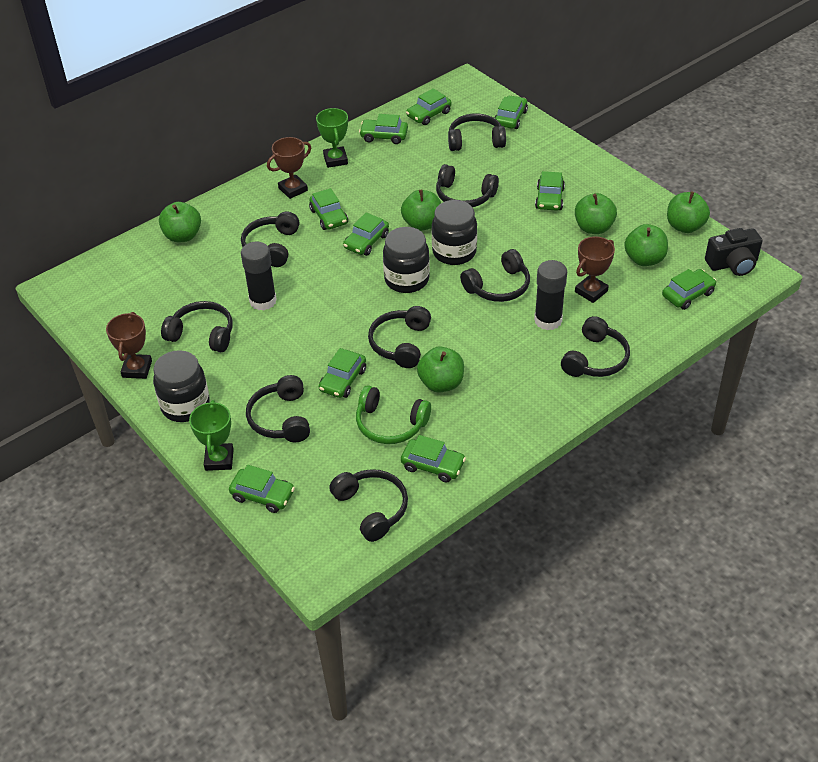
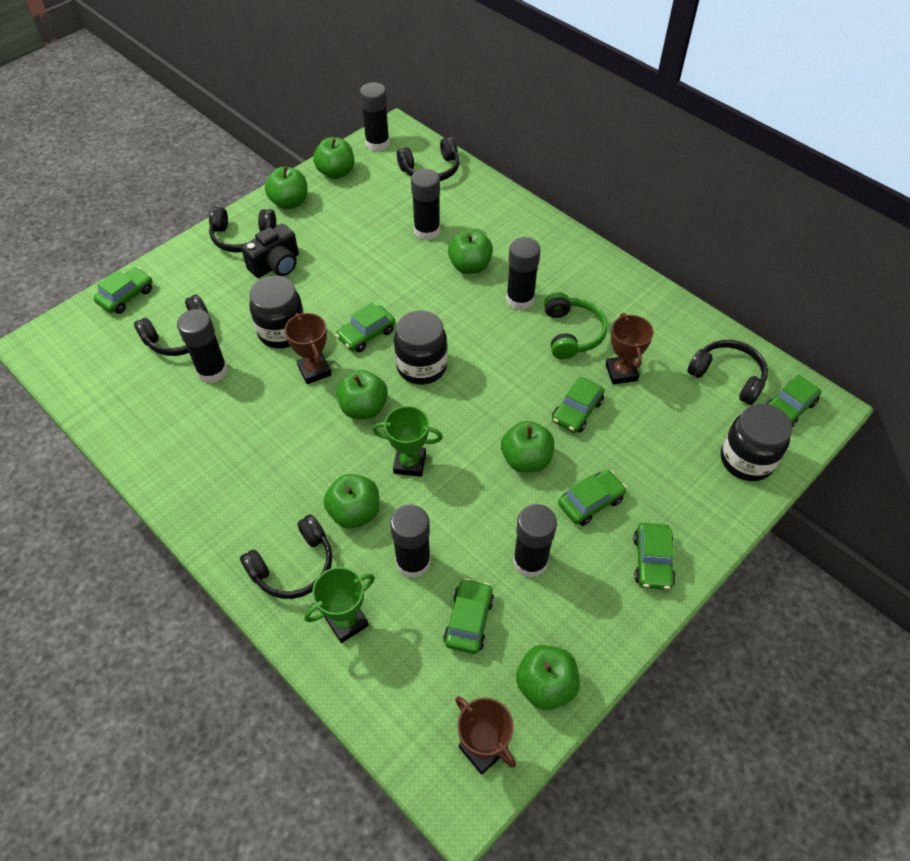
black glue stick: 2 -> 6
black headphones: 9 -> 5
green apple: 6 -> 7
green car: 10 -> 7

